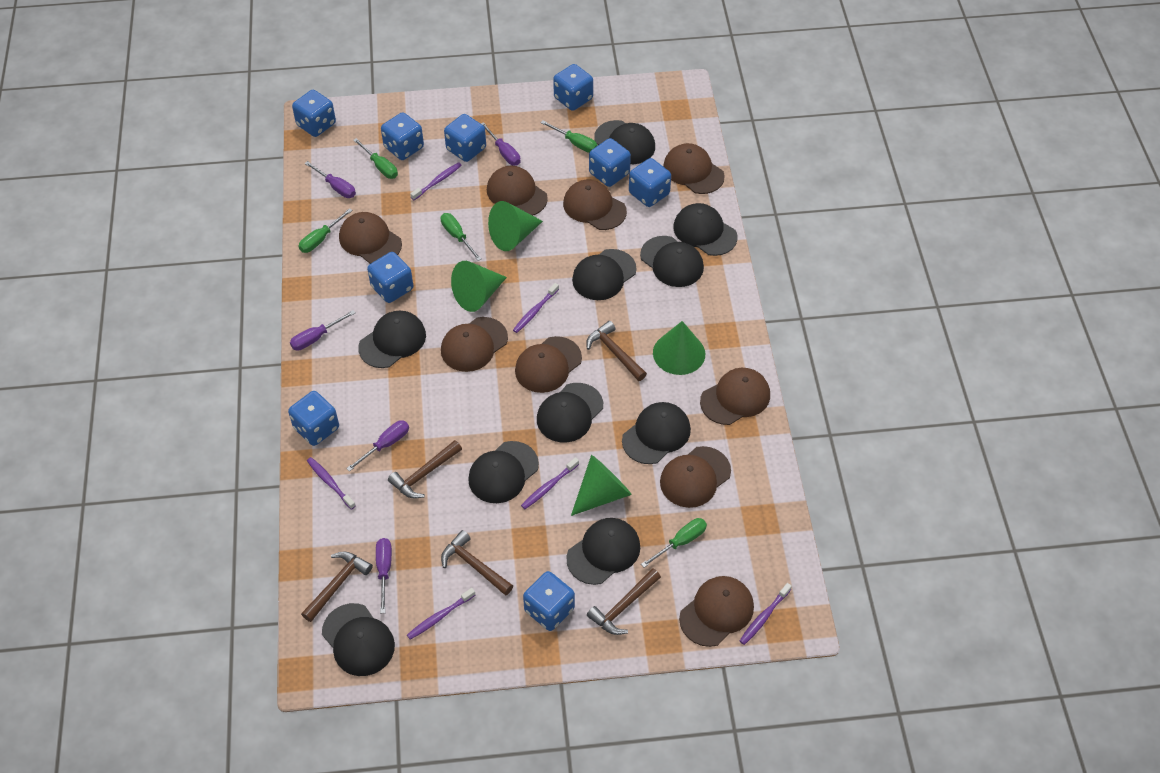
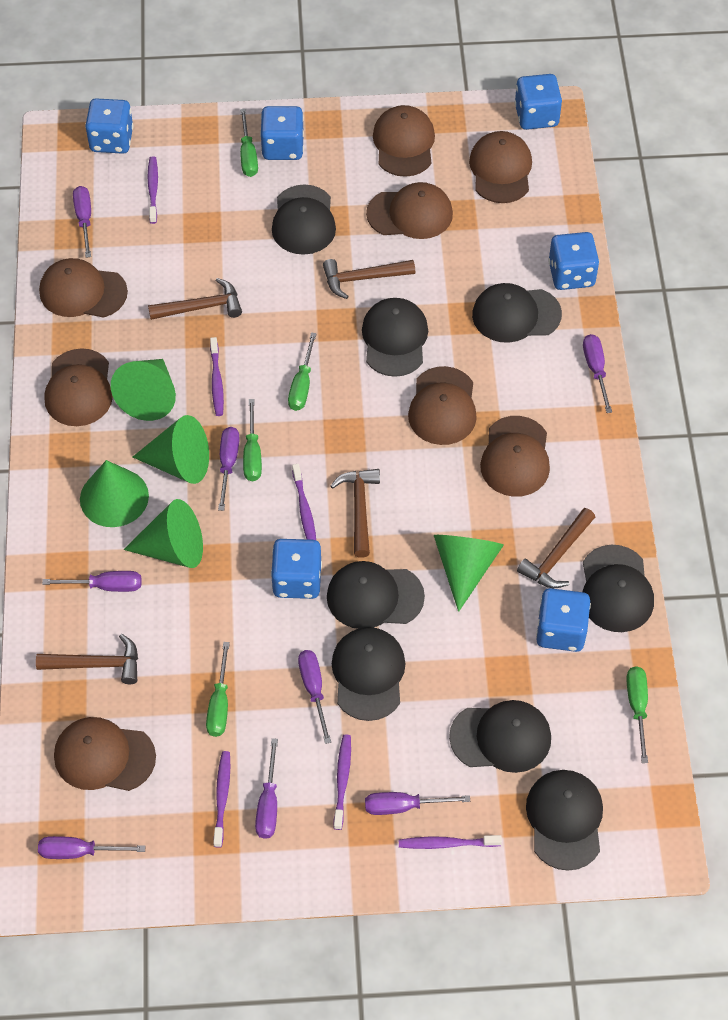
black cap: 10 -> 8
blue dice: 9 -> 6
brown cap: 9 -> 8
green cone: 4 -> 5
purple screwdriver: 5 -> 8

